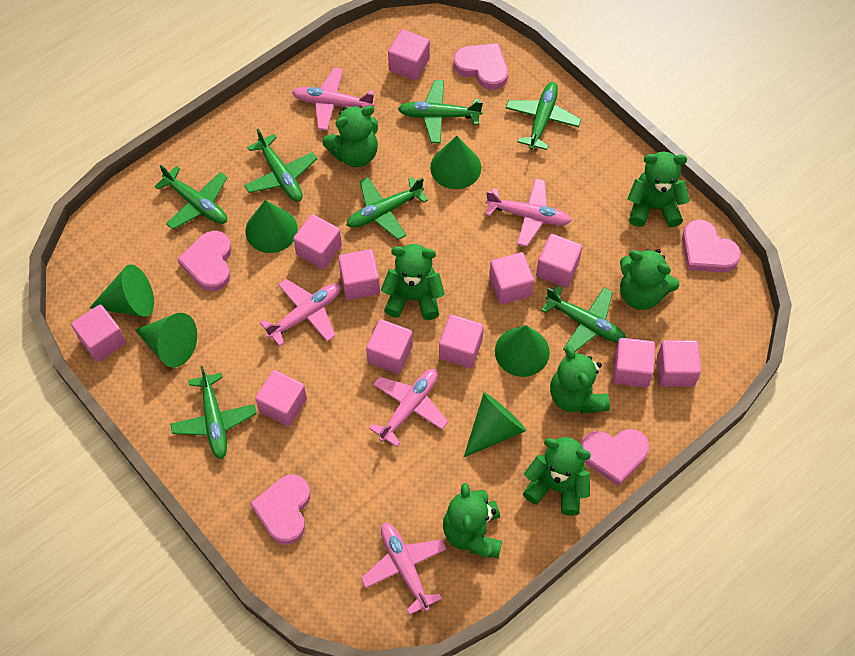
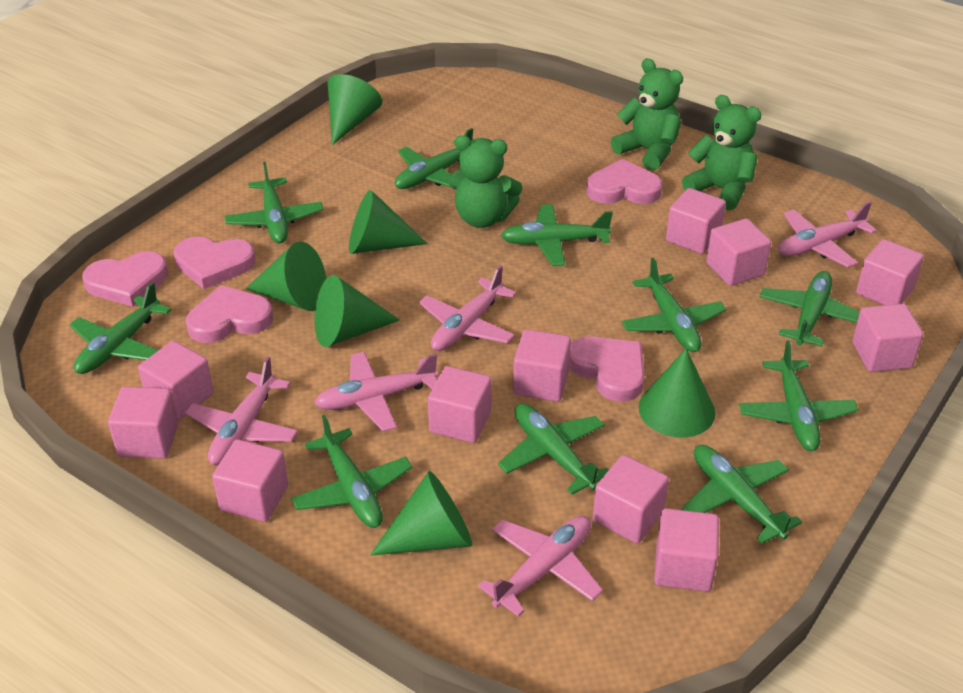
green plane: 7 -> 10
green teddy bear: 7 -> 3

